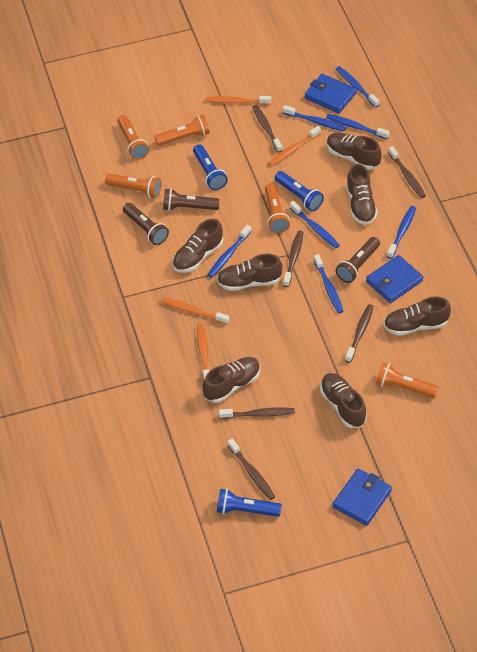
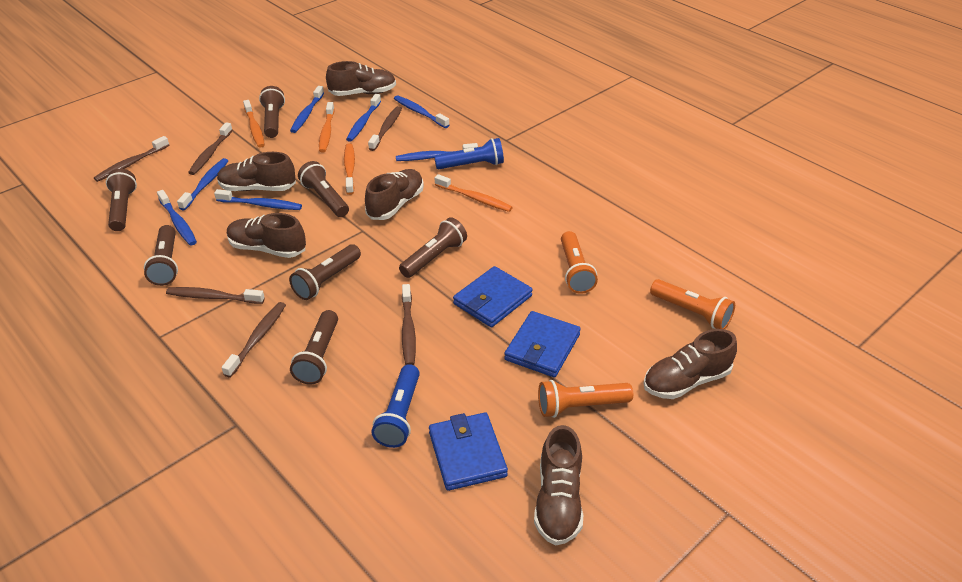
blue flashlight: 3 -> 2
brown flashlight: 3 -> 7
brown shoe: 7 -> 6
orange flashlight: 5 -> 3

